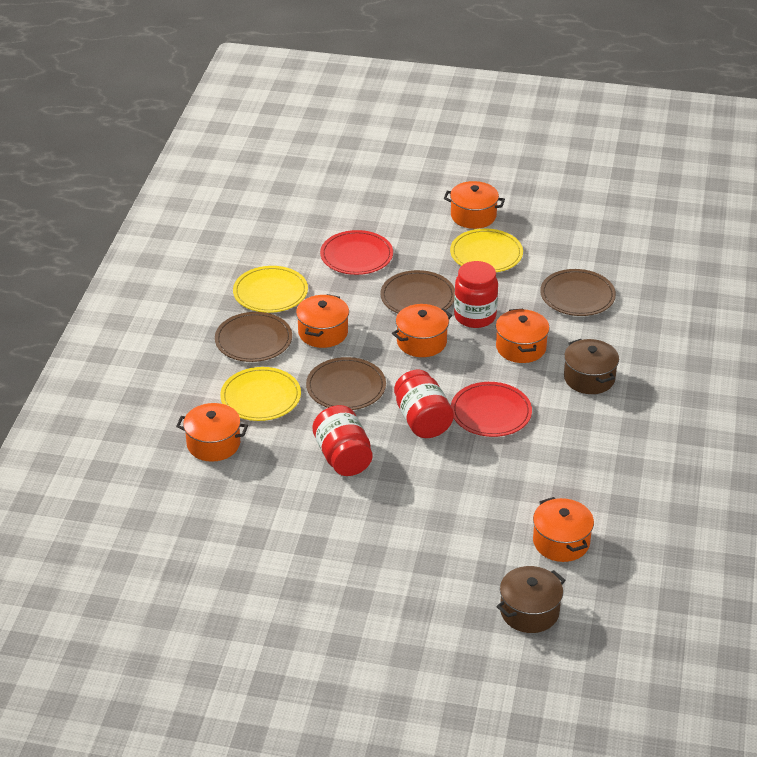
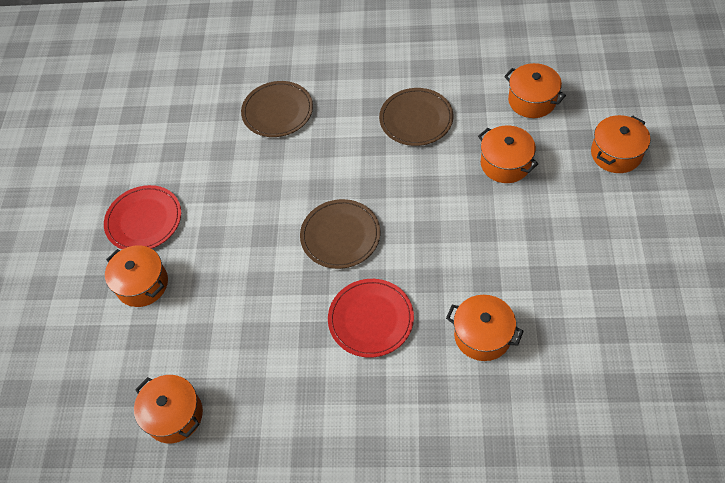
brown plate: 4 -> 3
brown pot: 2 -> 0
red jar: 3 -> 0
yellow plate: 3 -> 0

